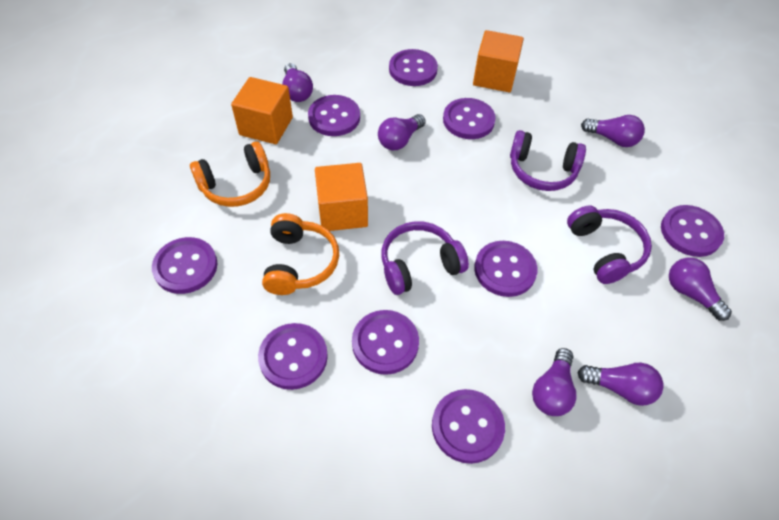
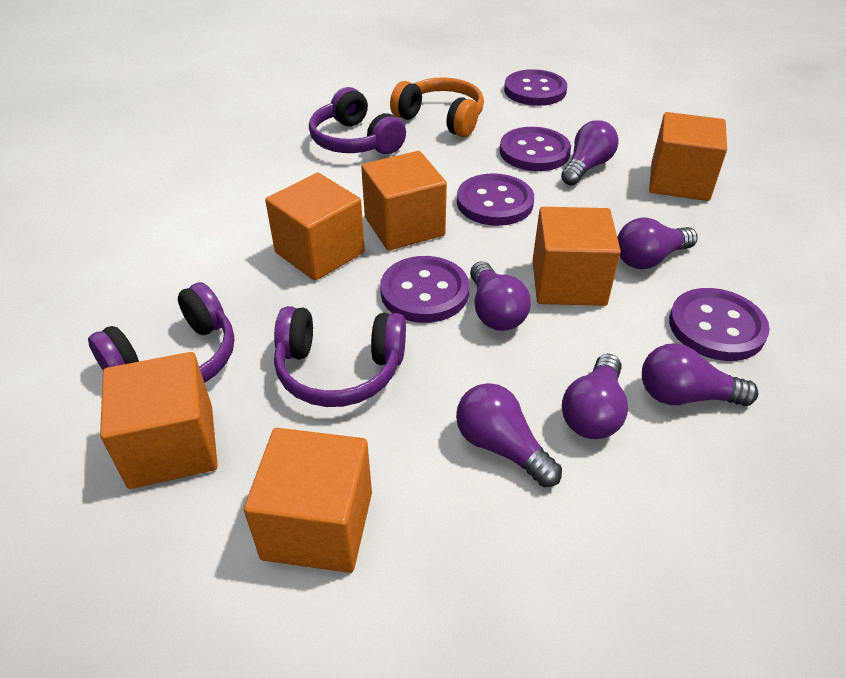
orange cube: 3 -> 6
orange headphones: 2 -> 1
purple button: 9 -> 5

